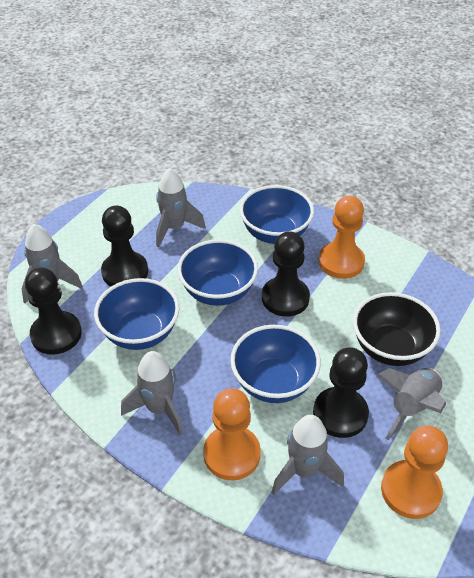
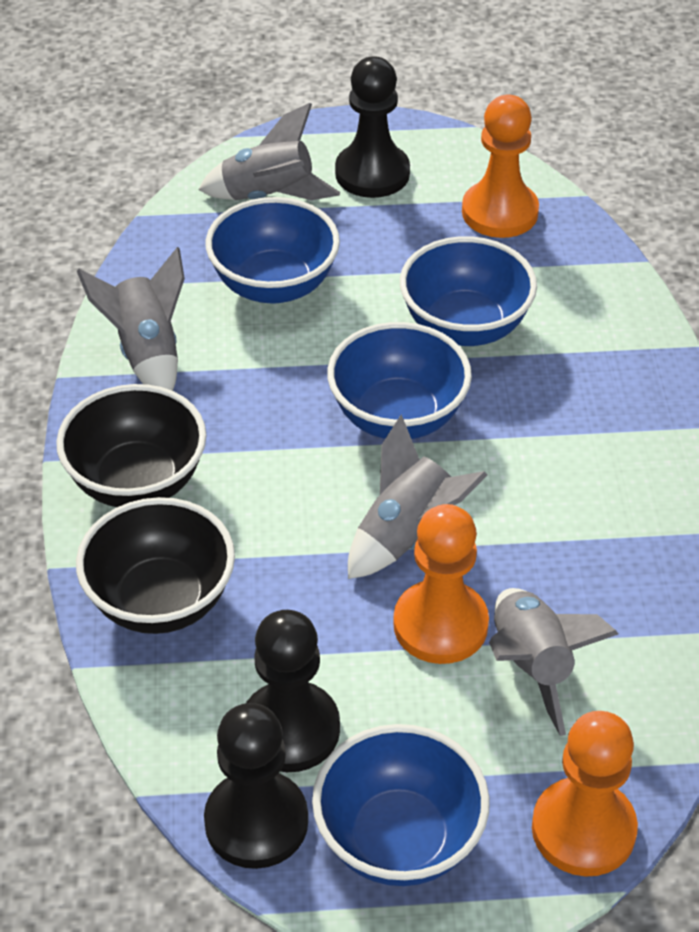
black bowl: 1 -> 2
black pawn: 4 -> 3
grey rocket: 5 -> 4

